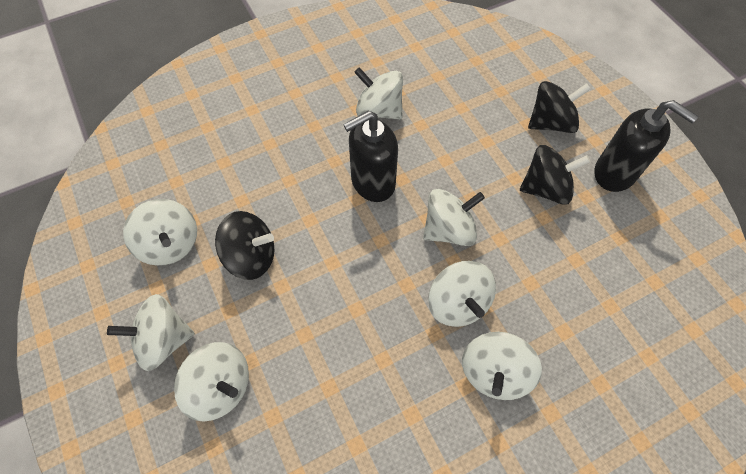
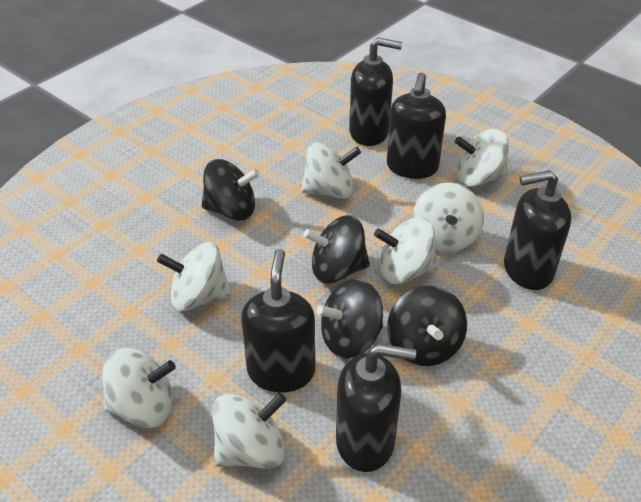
black soap dispenser: 2 -> 5
black spinning top: 3 -> 4

